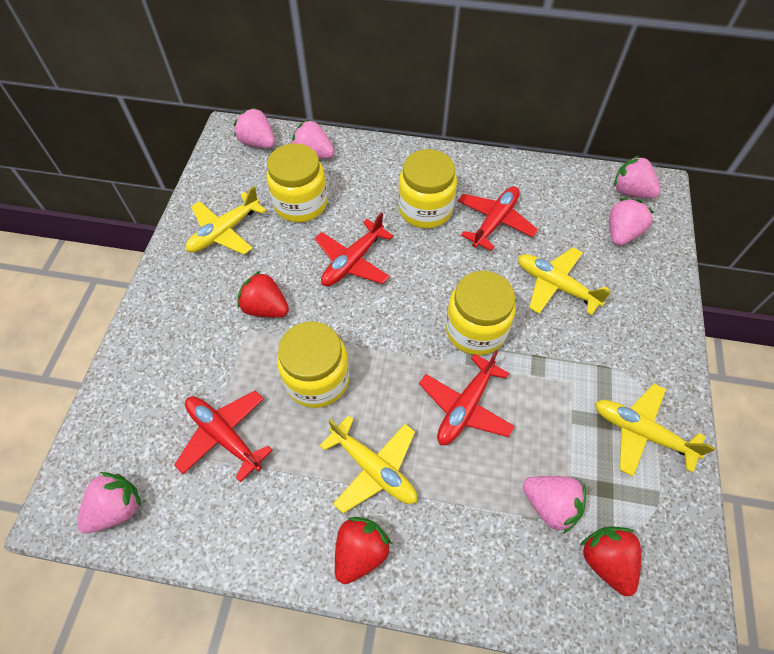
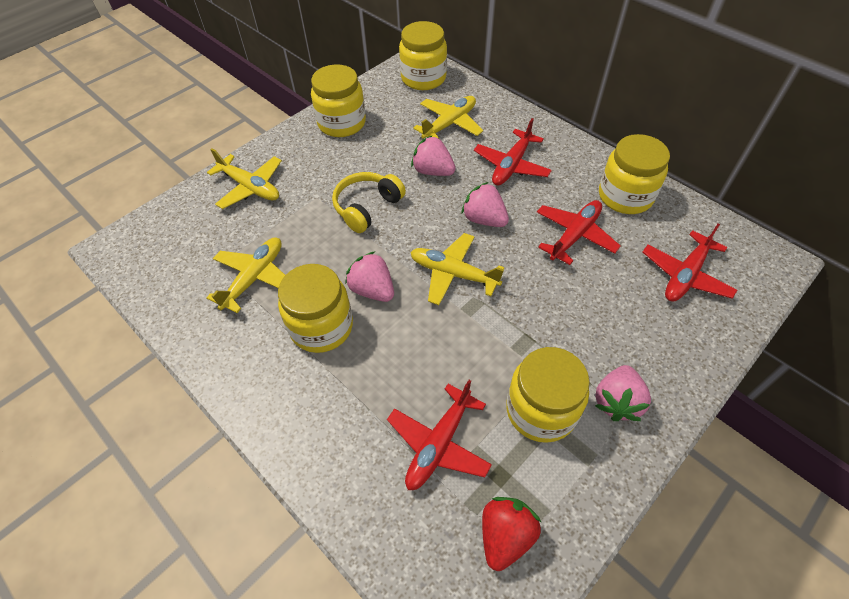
pink strawberry: 6 -> 4
red strawberry: 3 -> 1
yellow headphones: 0 -> 1
yellow jar: 4 -> 5

